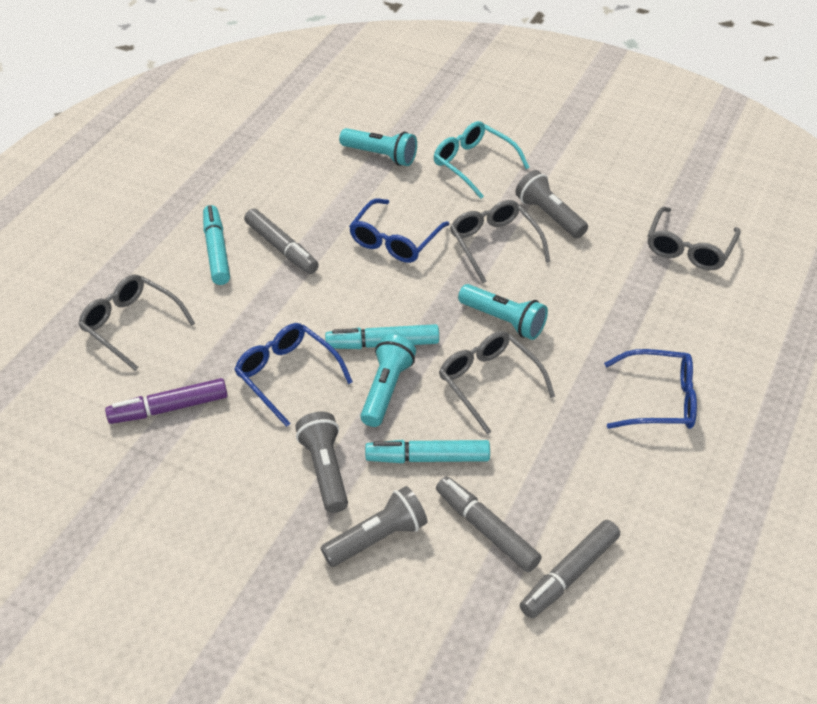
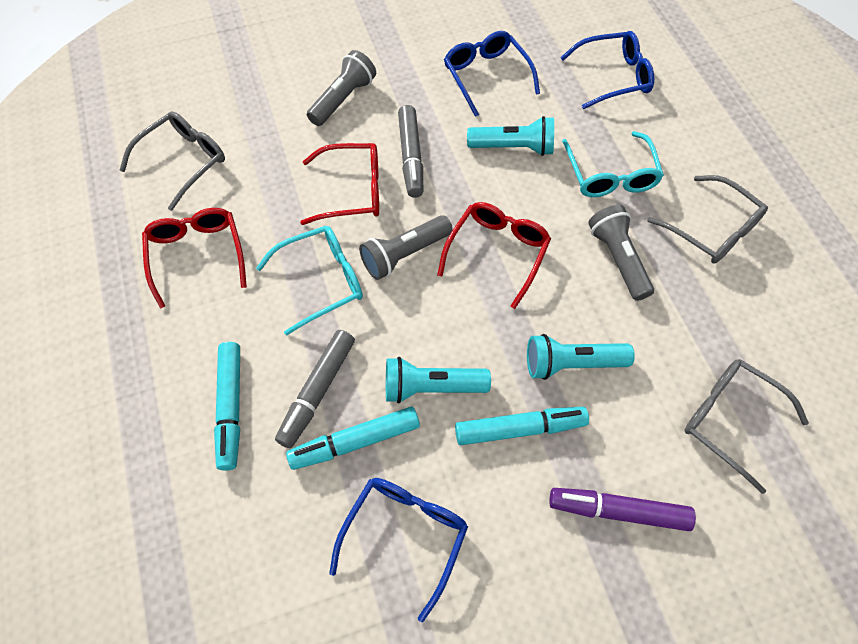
grey glasses: 4 -> 3
grey marker: 3 -> 2
red glasses: 0 -> 3
turquoise glasses: 1 -> 2

